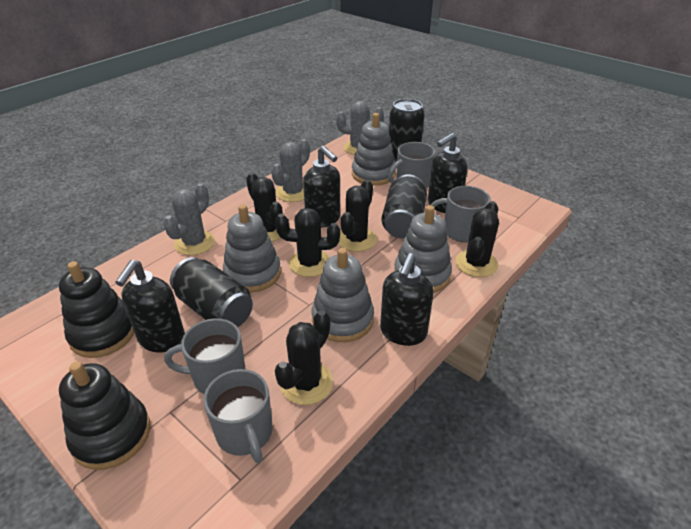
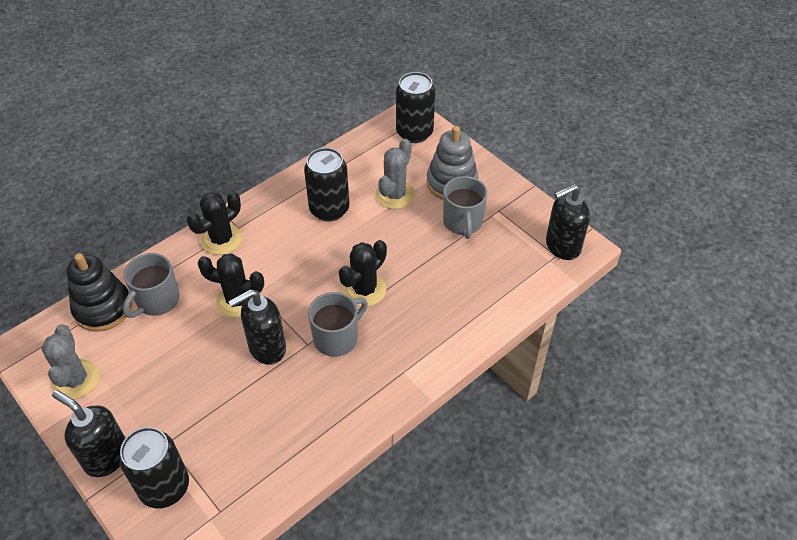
black cactus: 5 -> 3
black soap dispenser: 4 -> 3
black stacking toy: 2 -> 1
grey cactus: 3 -> 2
grey mug: 4 -> 3
grey stacking toy: 4 -> 1

